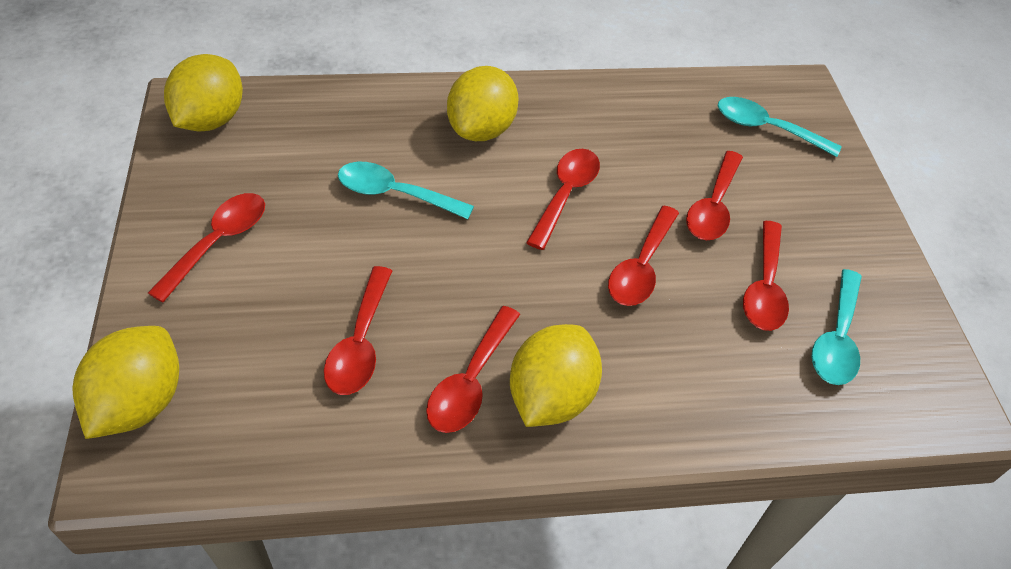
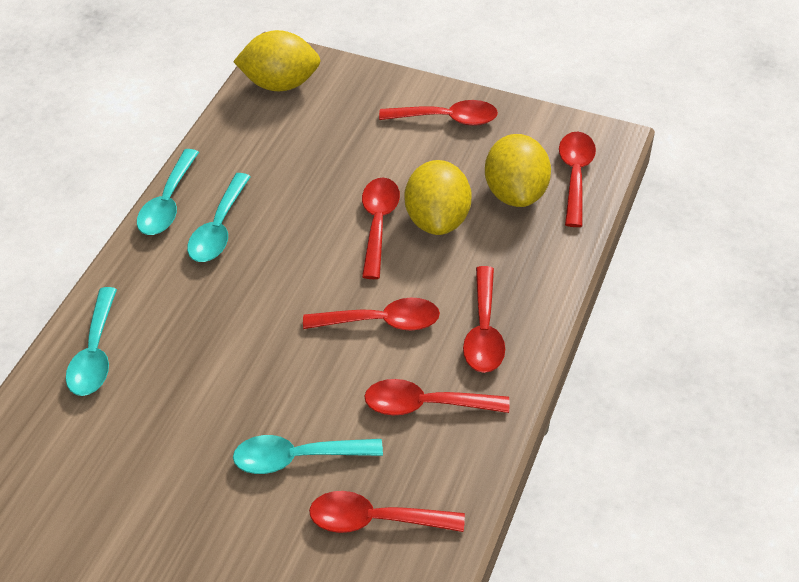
turquoise spoon: 3 -> 4
yellow lemon: 4 -> 3

